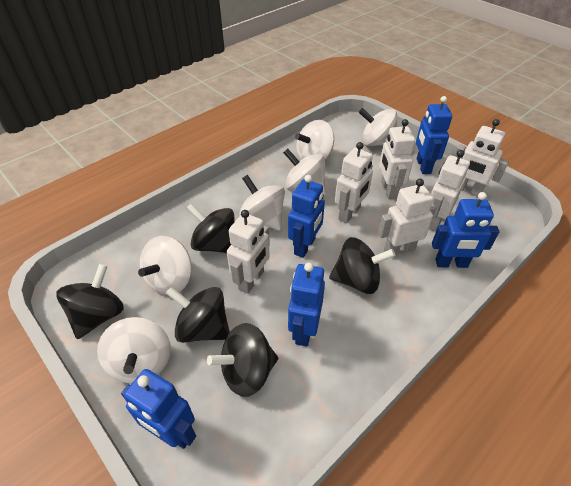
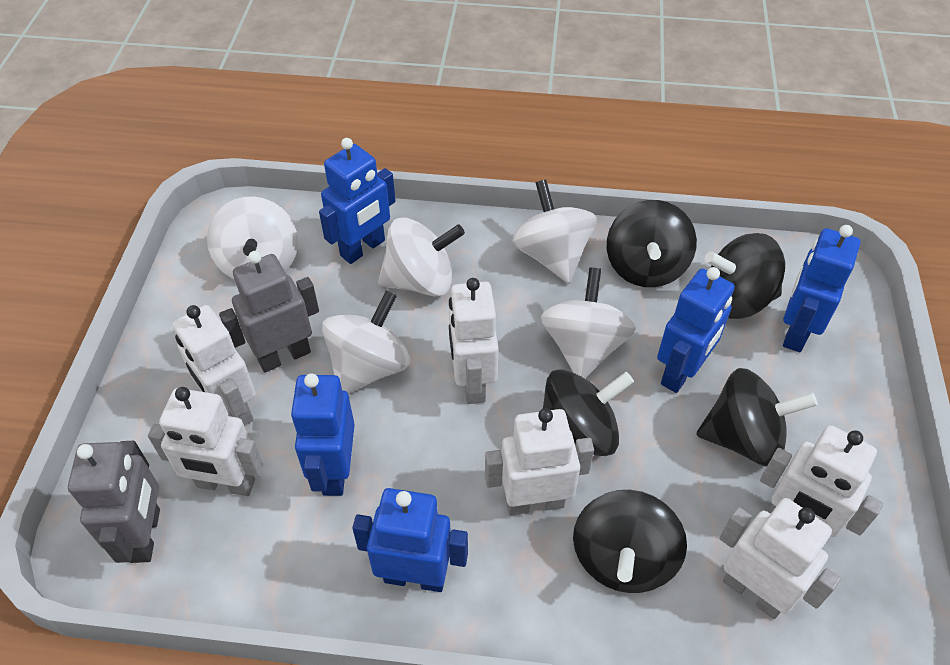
grey robot: 0 -> 2
white spinning top: 6 -> 5

